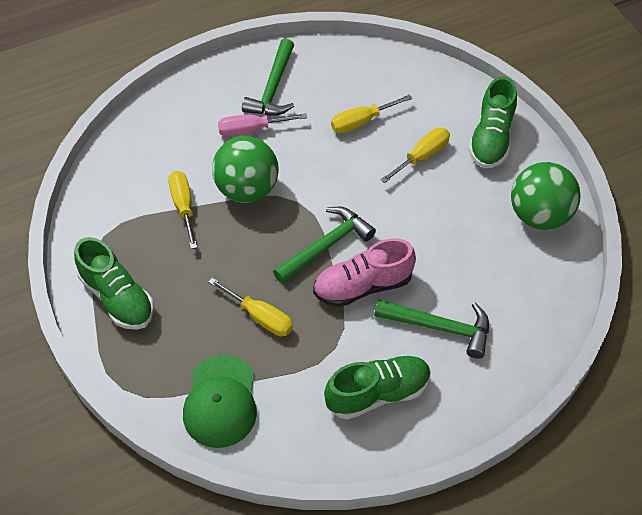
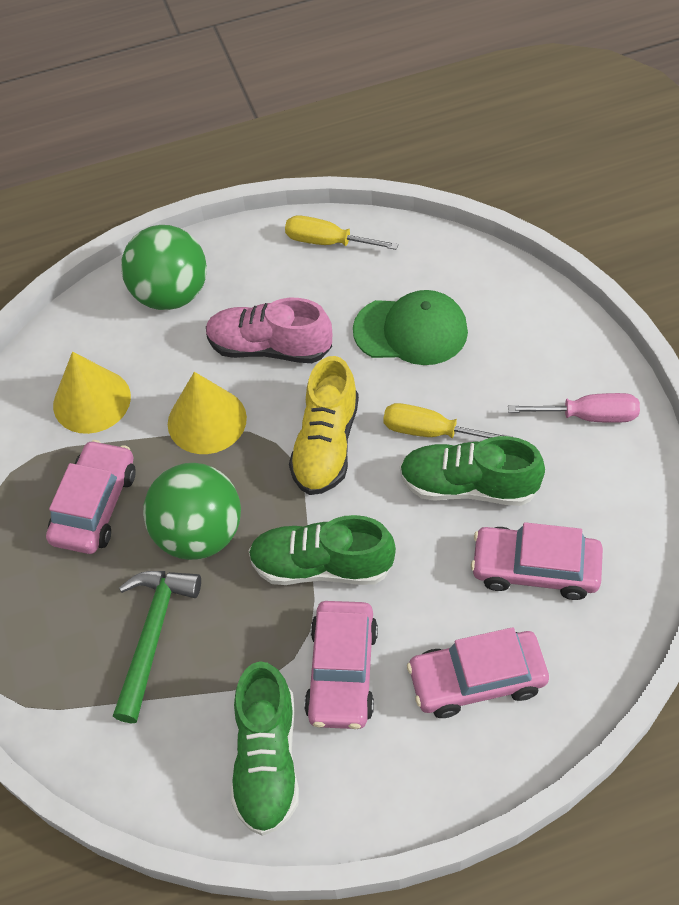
green hammer: 3 -> 1
pink car: 0 -> 4
yellow cone: 0 -> 2
yellow screwdriver: 4 -> 2
yellow shoe: 0 -> 1

